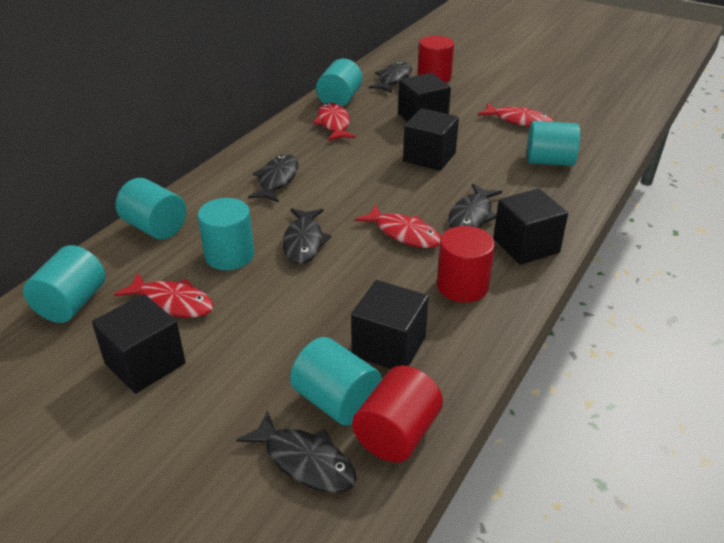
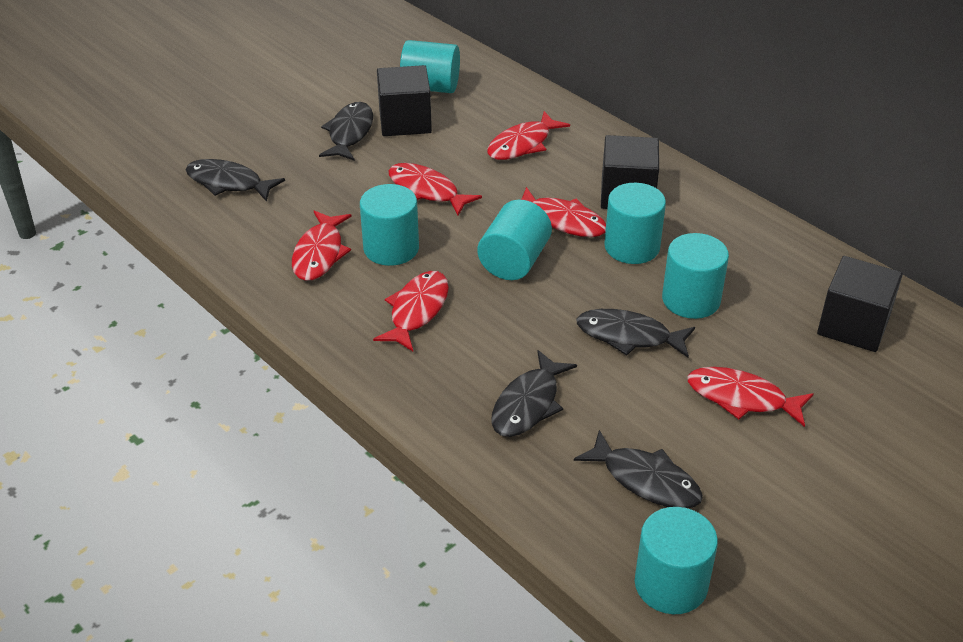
black cube: 5 -> 3
red cylinder: 3 -> 0
red fish: 4 -> 6

